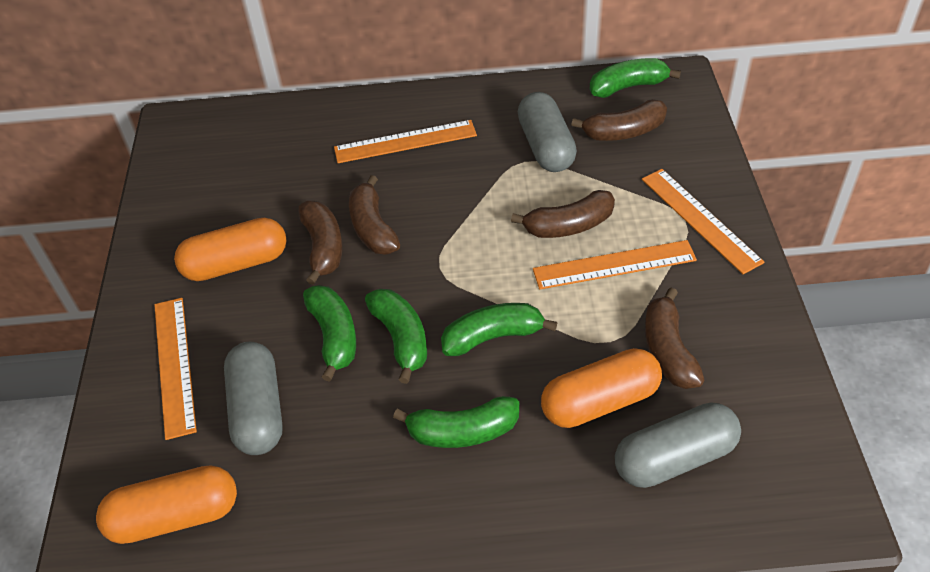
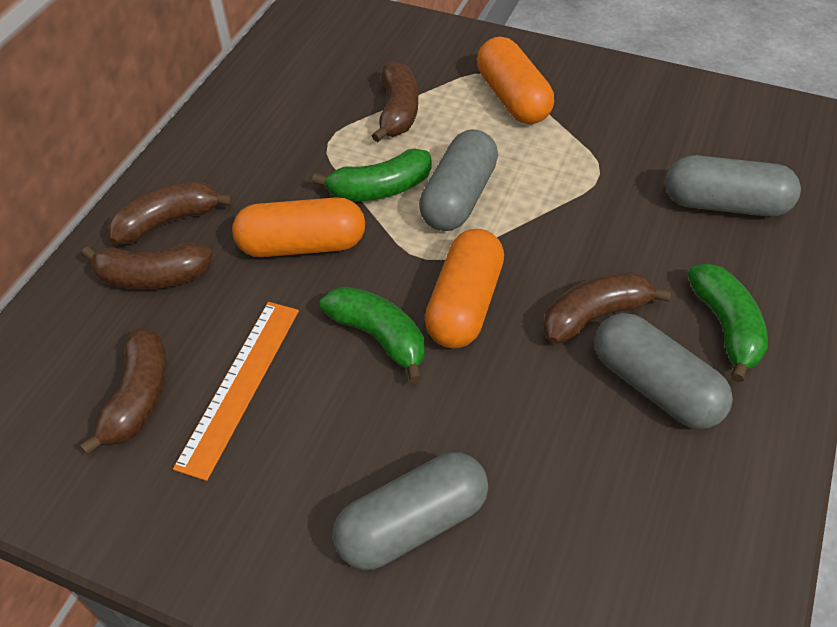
green banana: 5 -> 3
grey capsule: 3 -> 4
orange ruler: 4 -> 1

